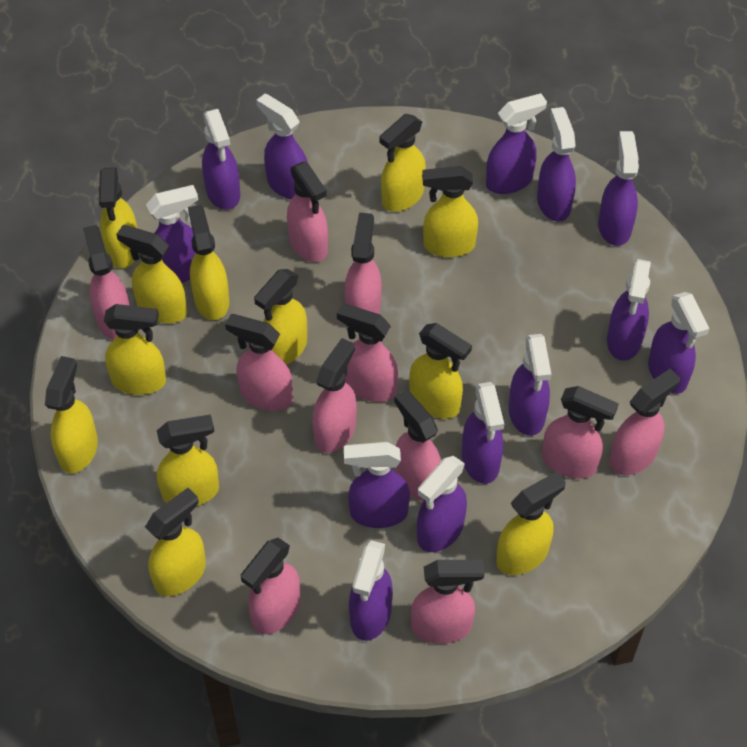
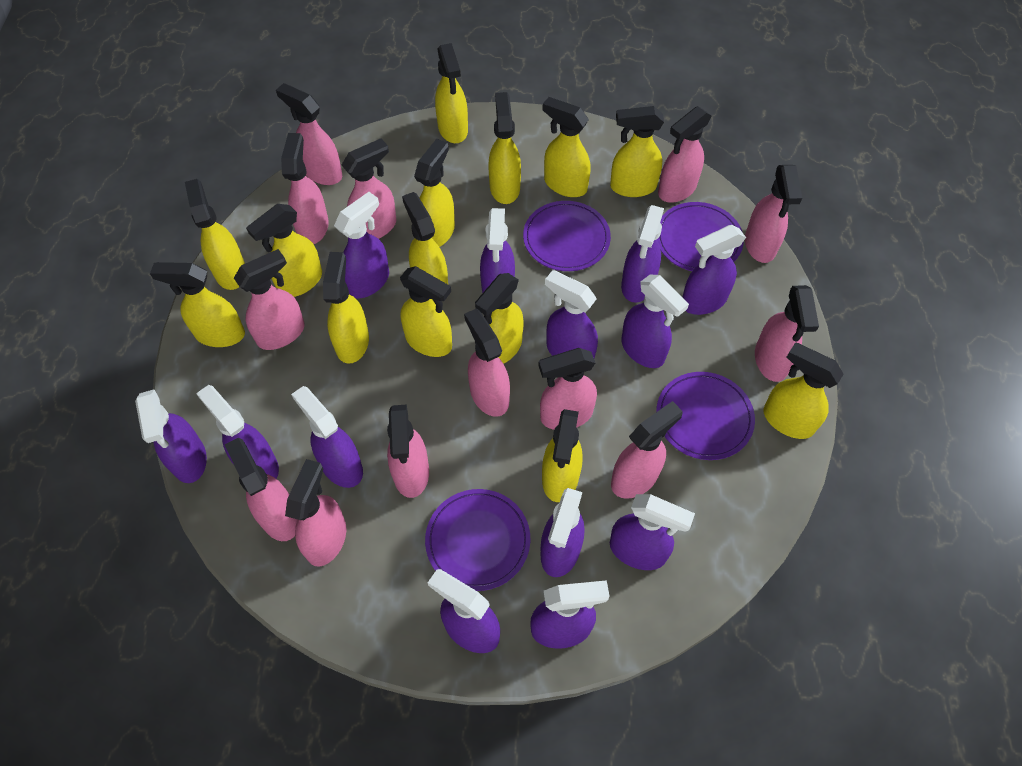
pink spray bottle: 11 -> 13
purple plate: 0 -> 4
yellow spray bottle: 12 -> 14

